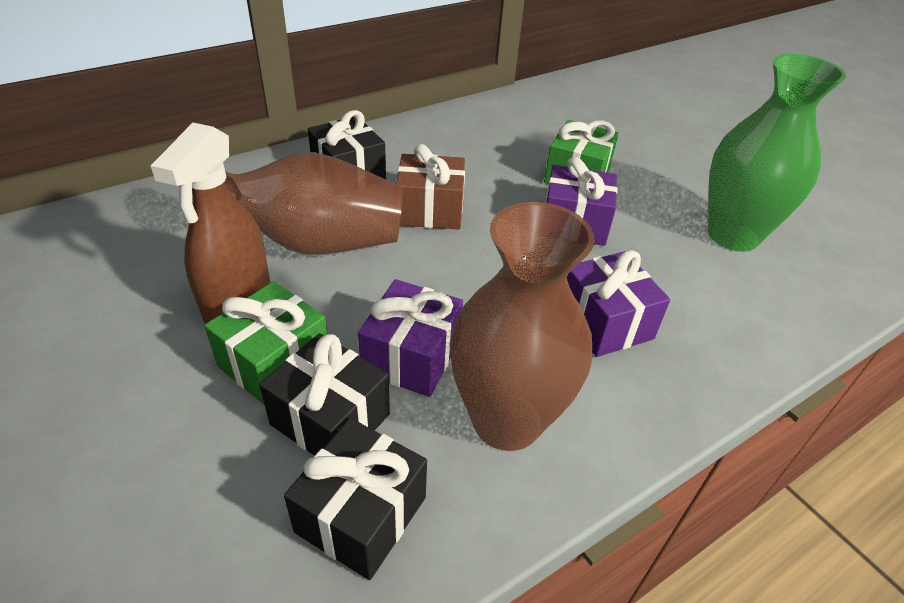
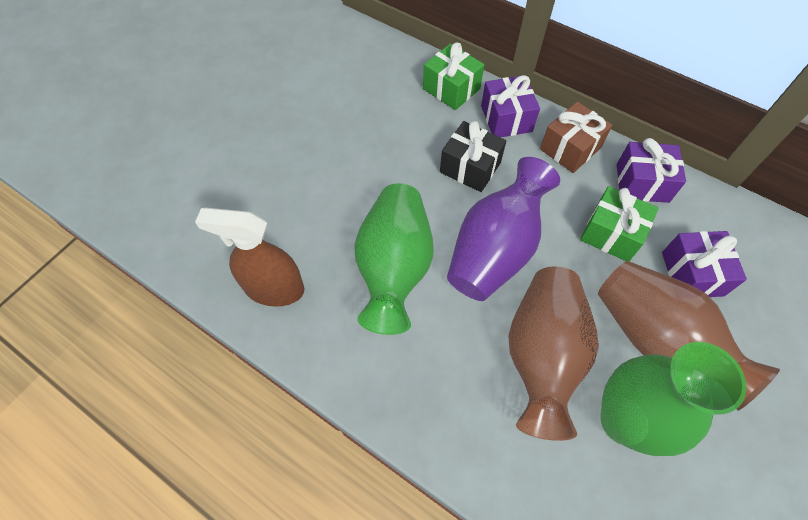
black gift: 3 -> 1
green vase: 1 -> 2
purple vase: 0 -> 1

